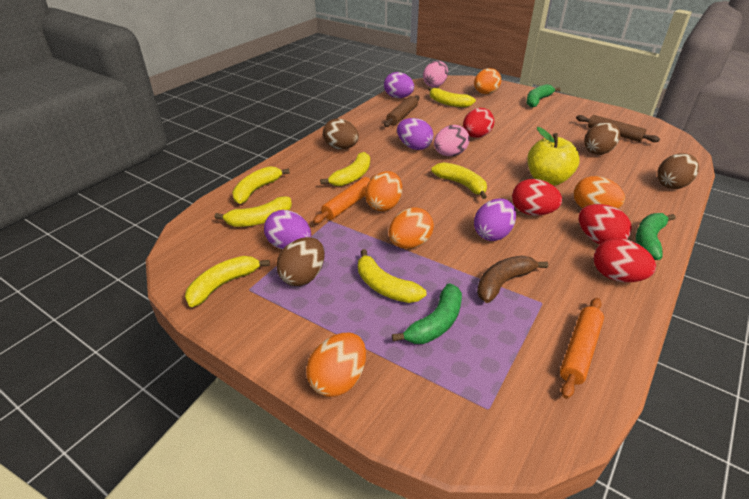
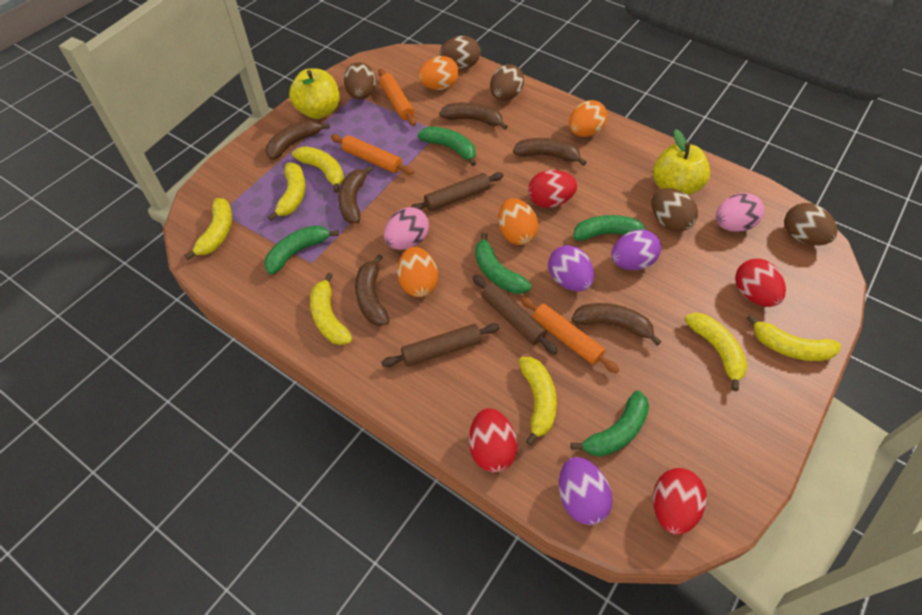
brown banana: 1 -> 6
brown egg: 4 -> 5
brown rolling pin: 2 -> 3
green banana: 3 -> 5
orange egg: 5 -> 4
orange rolling pin: 2 -> 3
purple egg: 4 -> 3
yellow apple: 1 -> 2

